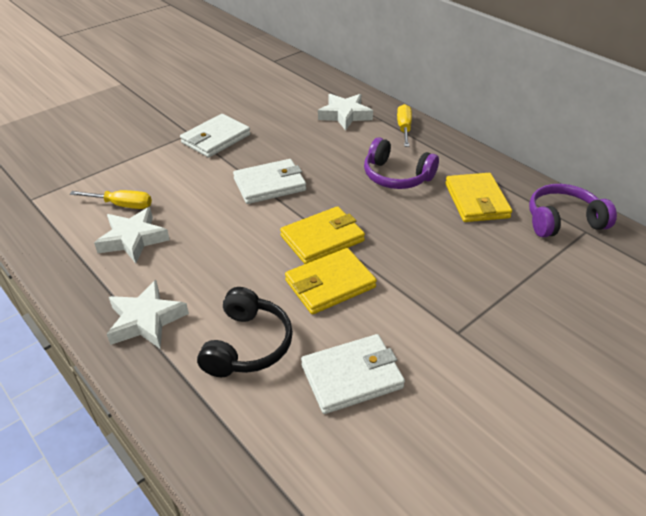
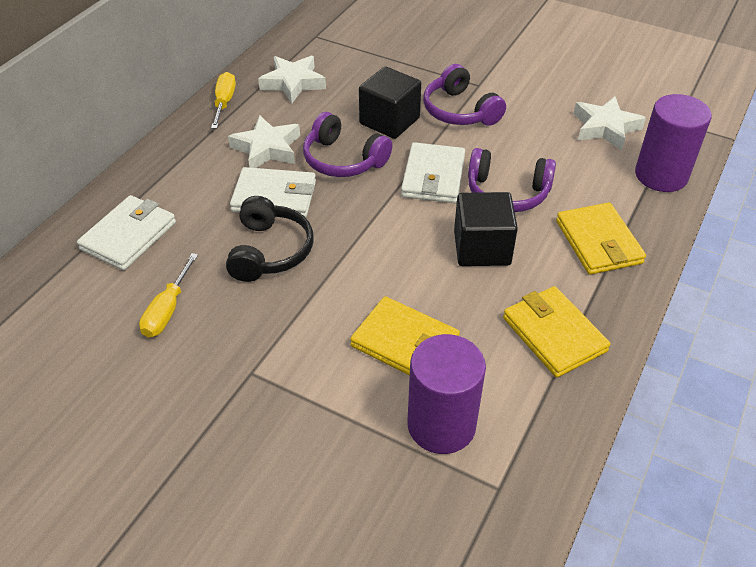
black cube: 0 -> 2
purple cylinder: 0 -> 2
purple headphones: 2 -> 3

